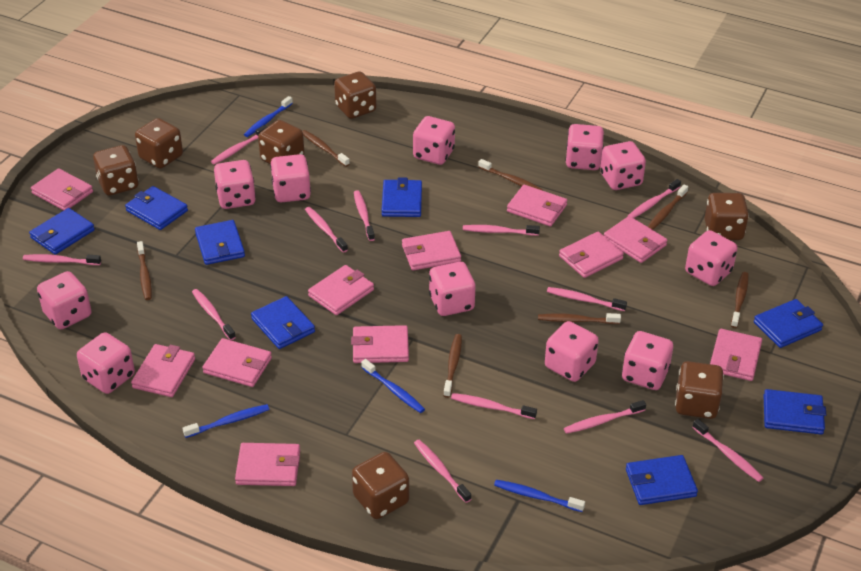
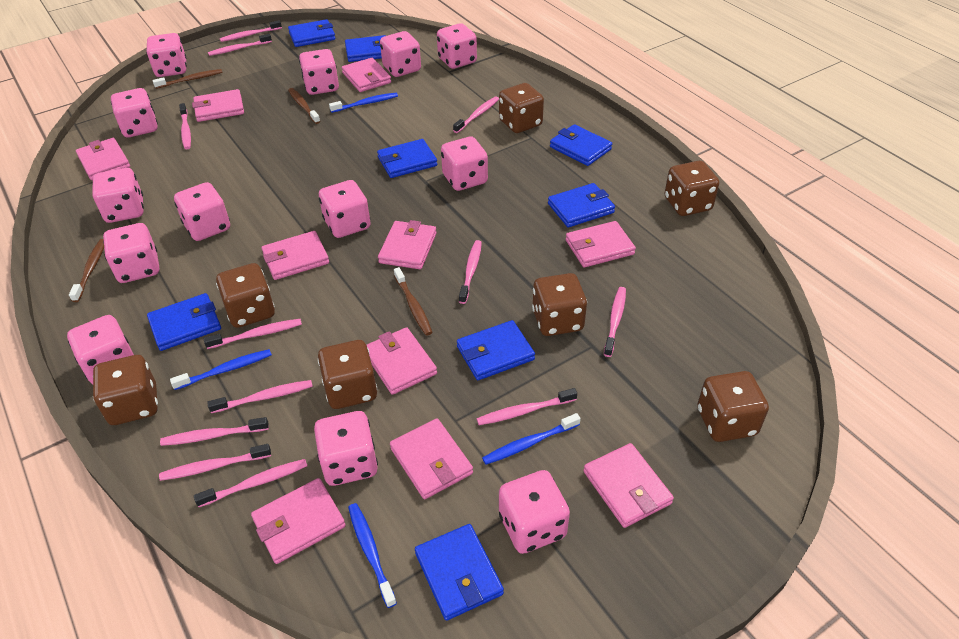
brown toothbrush: 7 -> 4
pink dice: 11 -> 13
pink wallet: 11 -> 10

